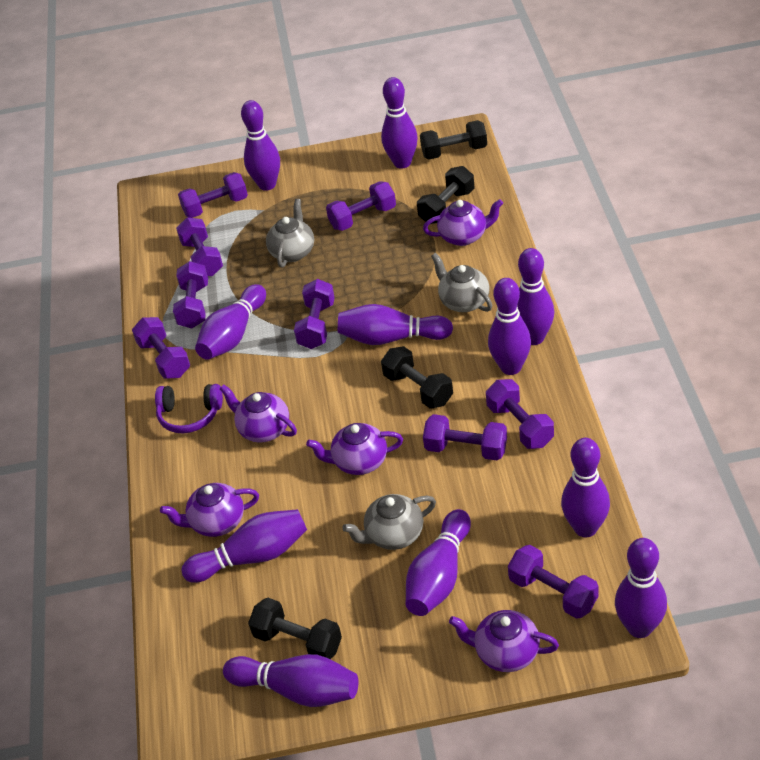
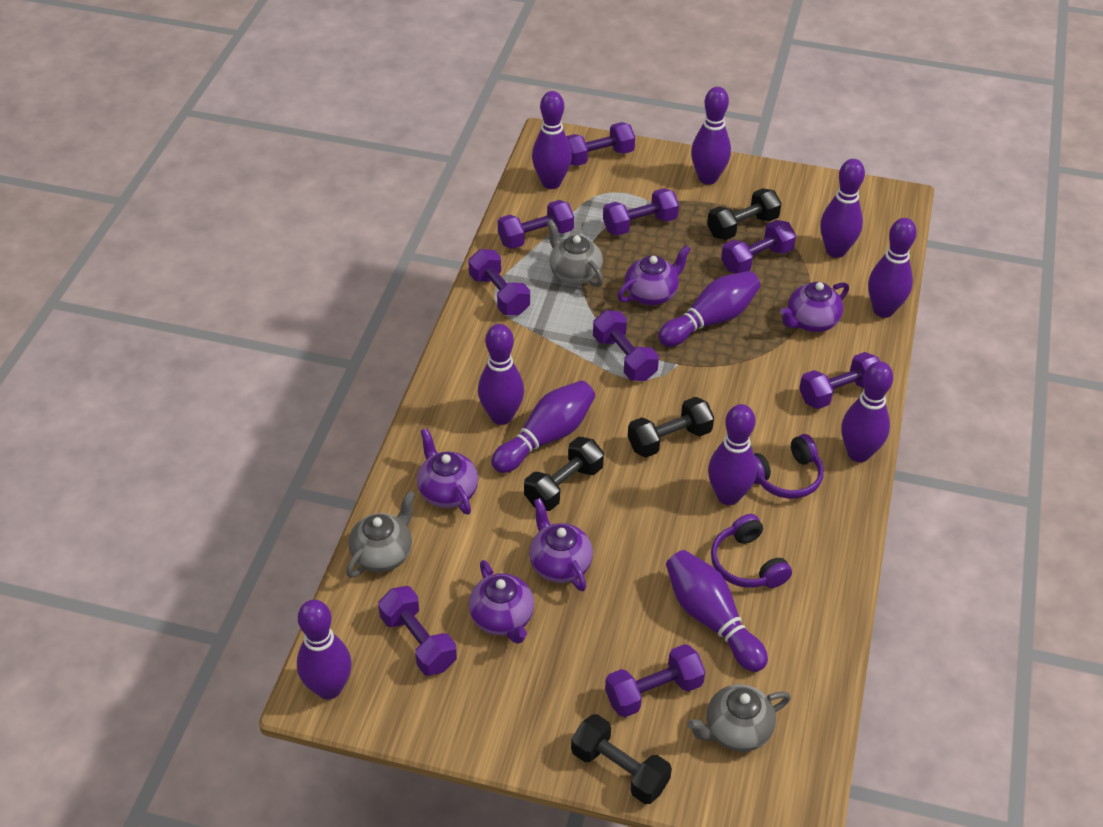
purple headphones: 1 -> 2

